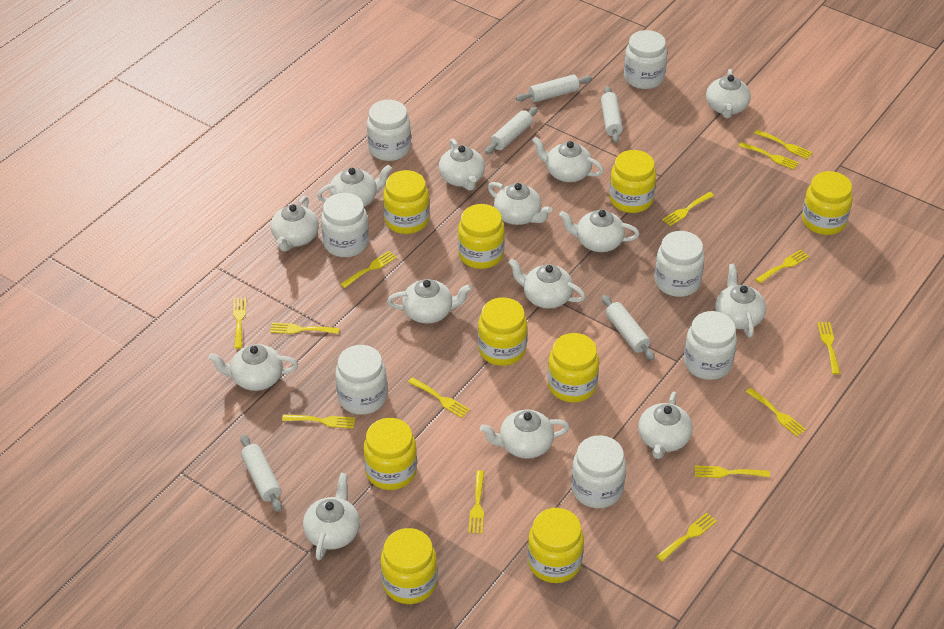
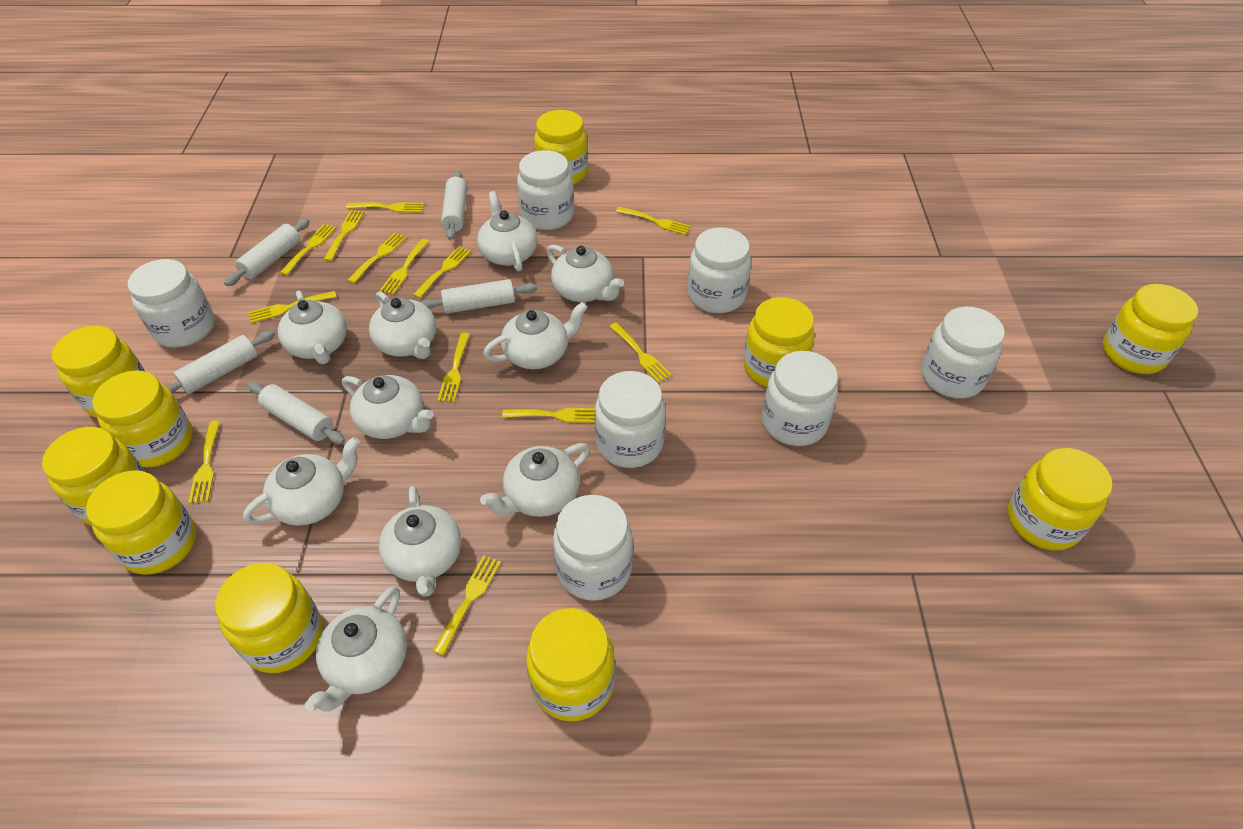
white teapot: 14 -> 10
yellow fork: 14 -> 13
yellow jar: 9 -> 10

